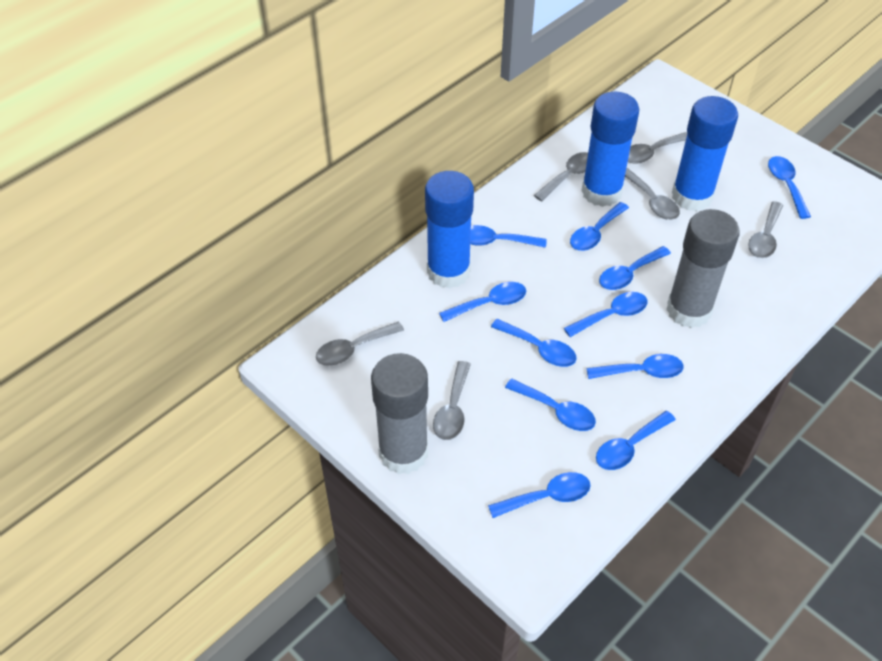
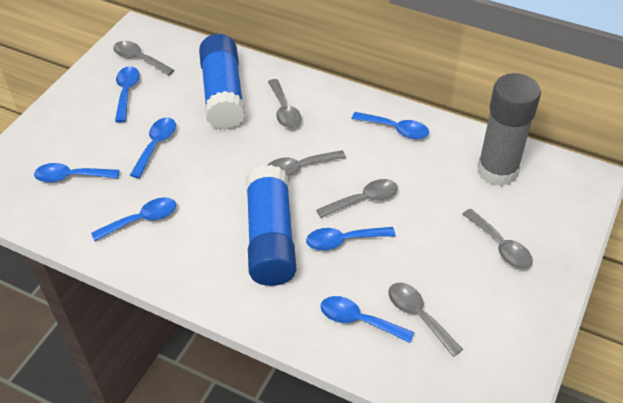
blue glue stick: 3 -> 2
blue spoon: 11 -> 7
grey glue stick: 2 -> 1

